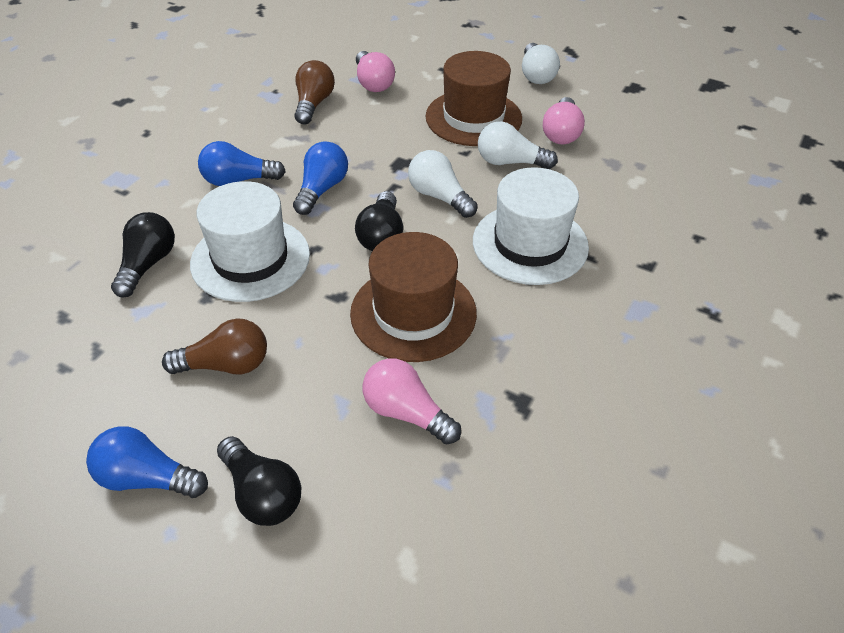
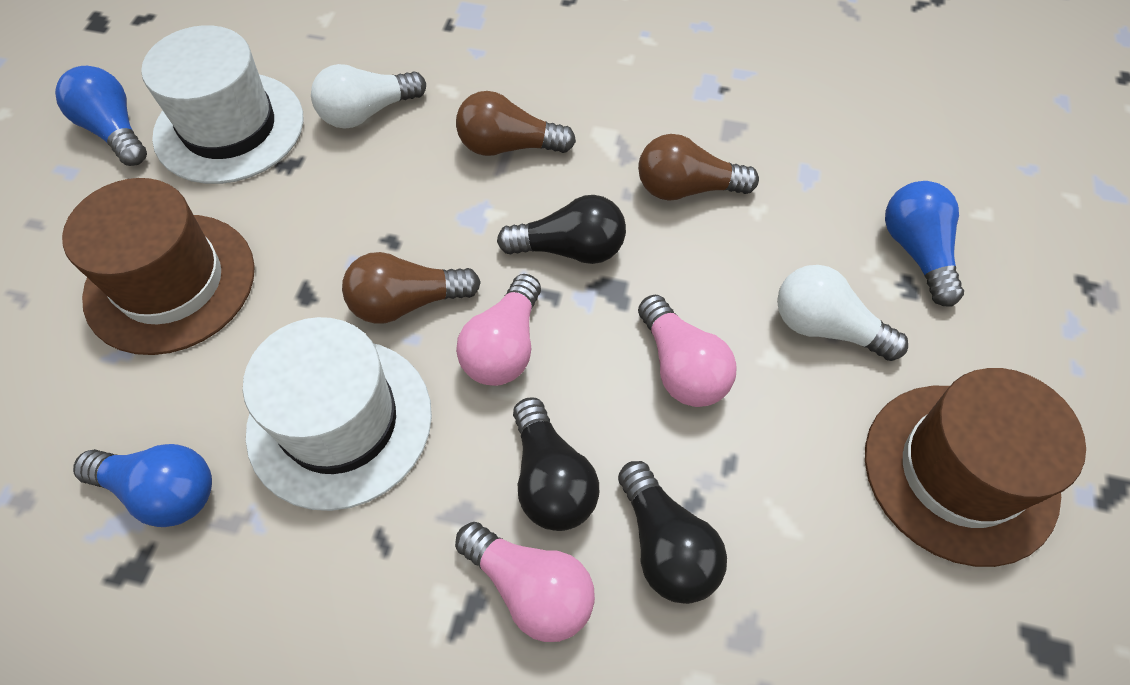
brown light bulb: 2 -> 3
white light bulb: 3 -> 2

